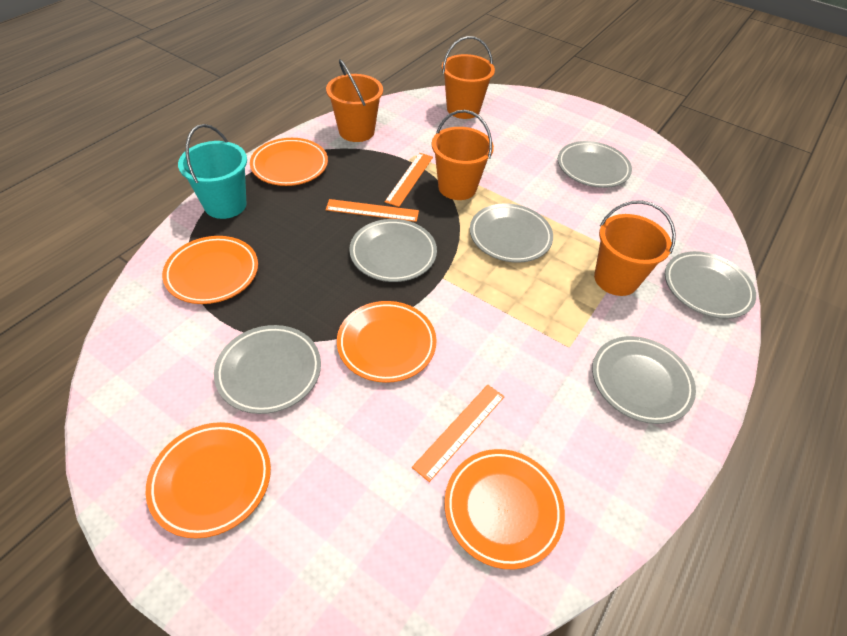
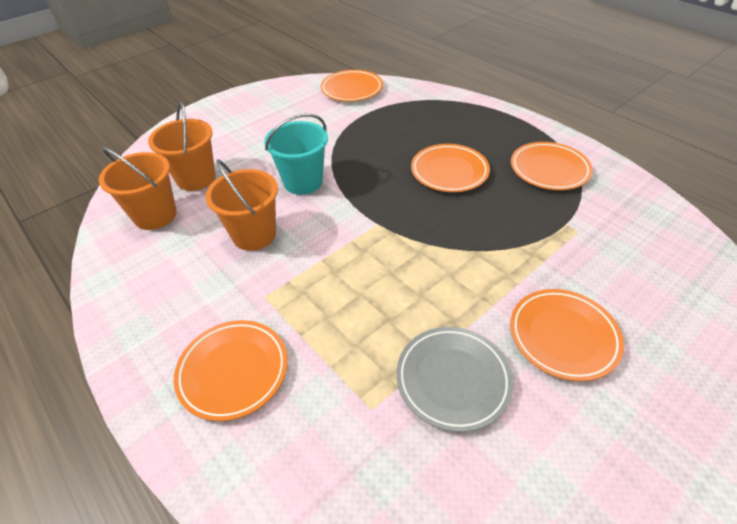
grey plate: 6 -> 1
orange bucket: 4 -> 3
orange ruler: 3 -> 0

